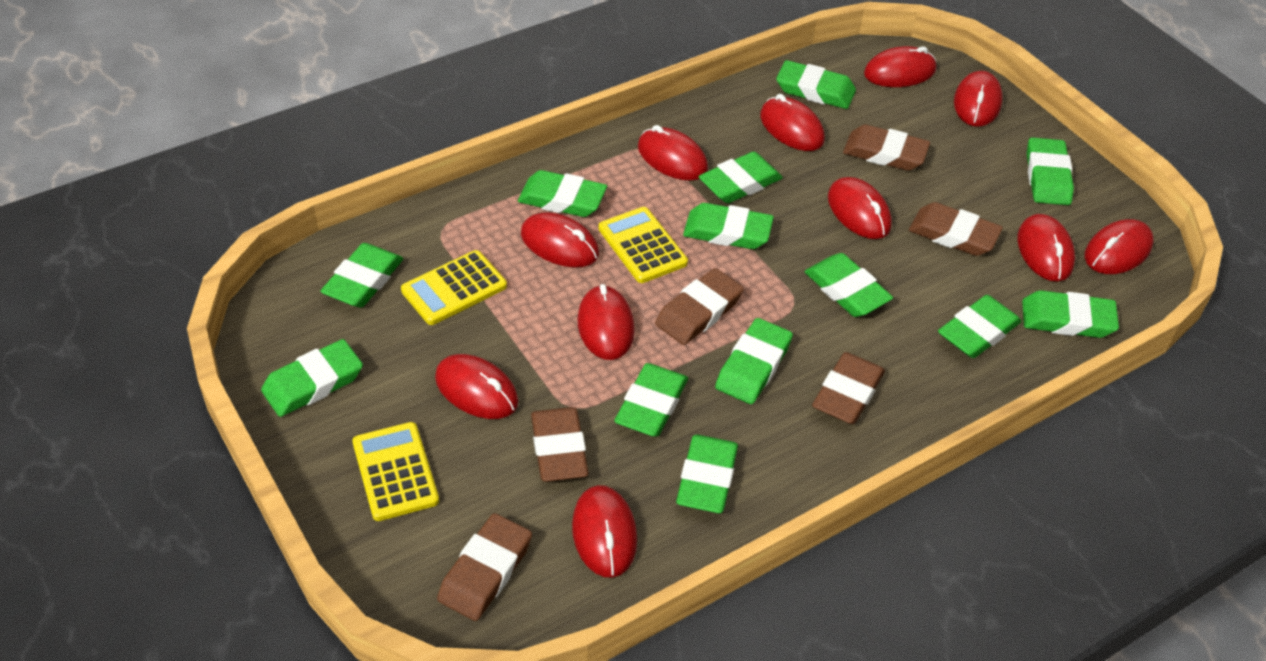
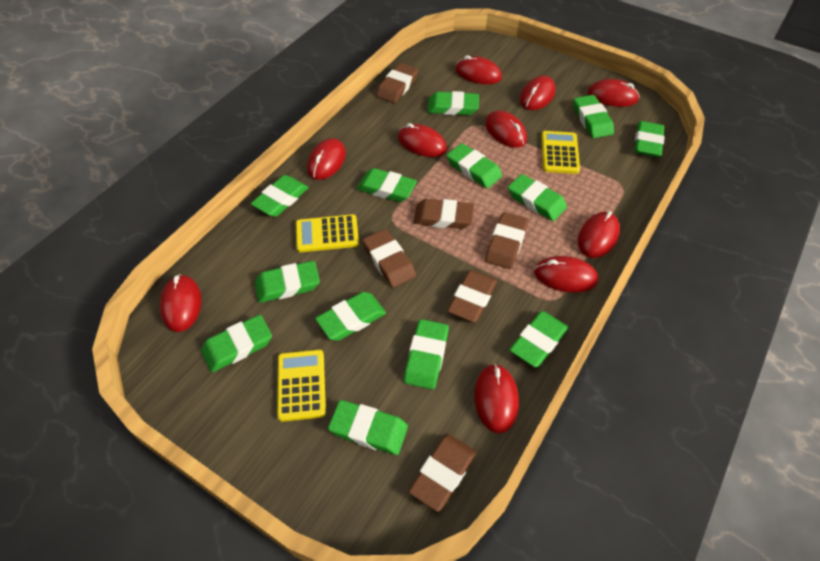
red mouse: 11 -> 10

